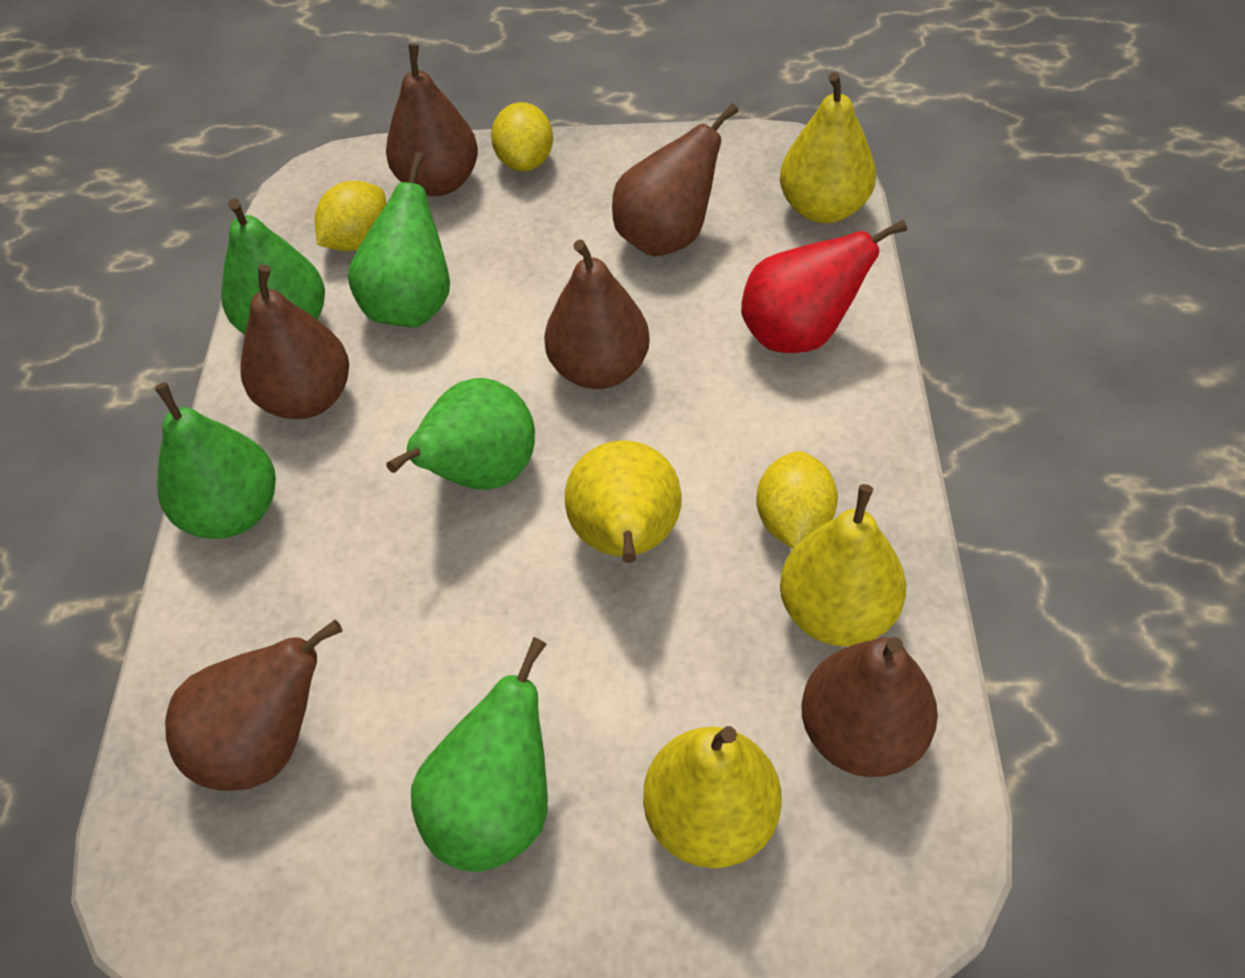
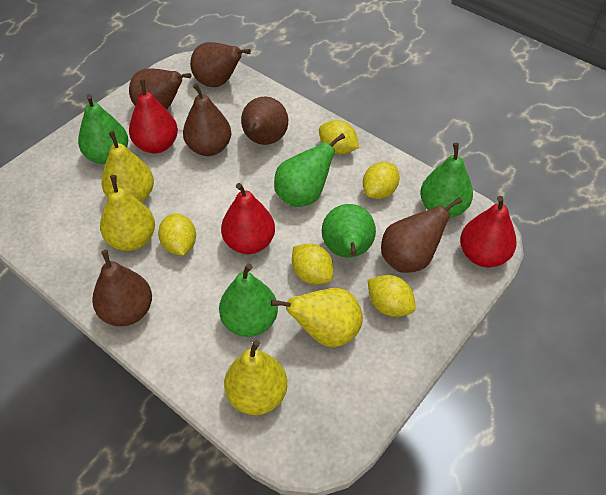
red pear: 1 -> 3
yellow lemon: 3 -> 5

